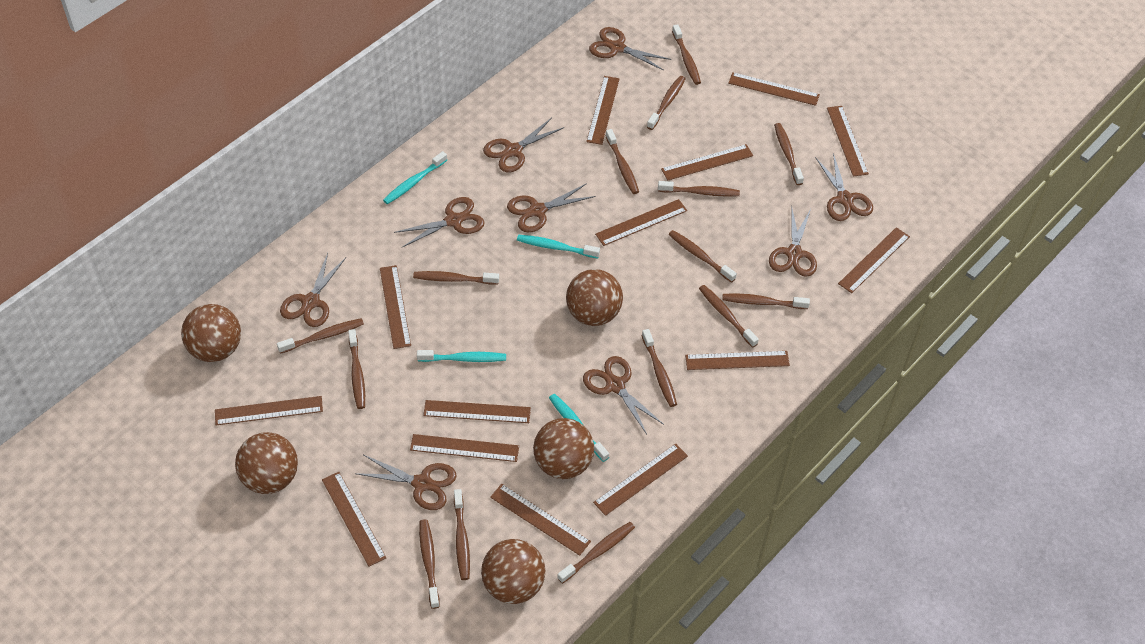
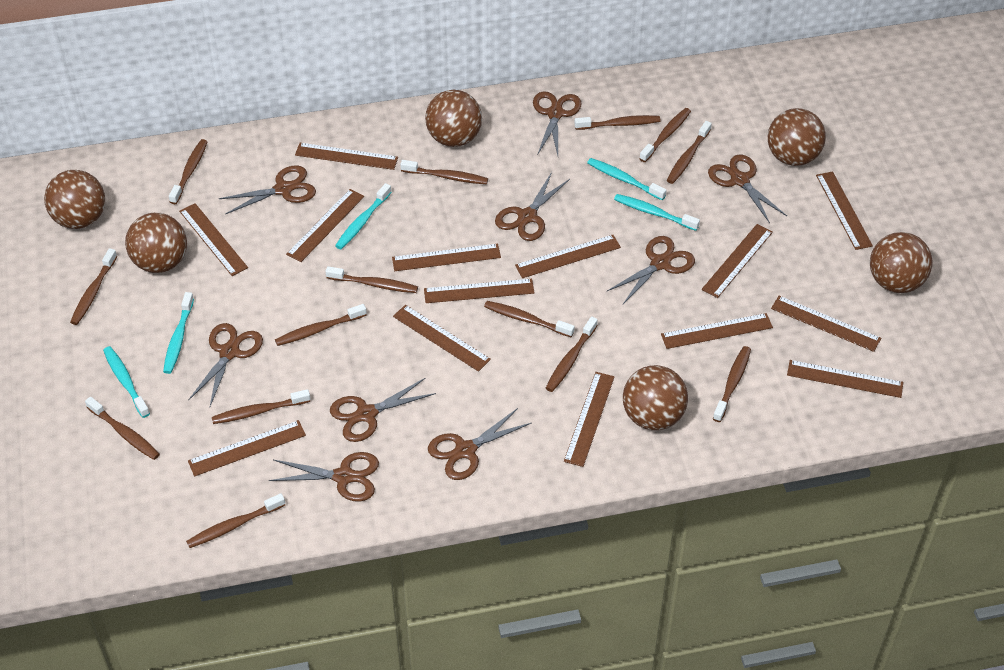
brown ball: 5 -> 6
brown toothbrush: 15 -> 14
turquoise toothbrush: 4 -> 5

